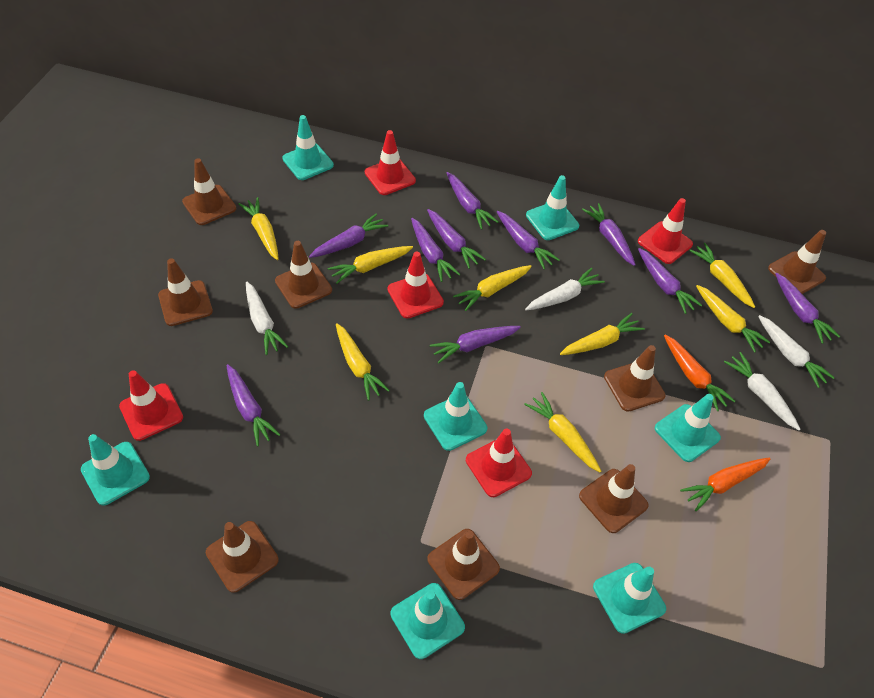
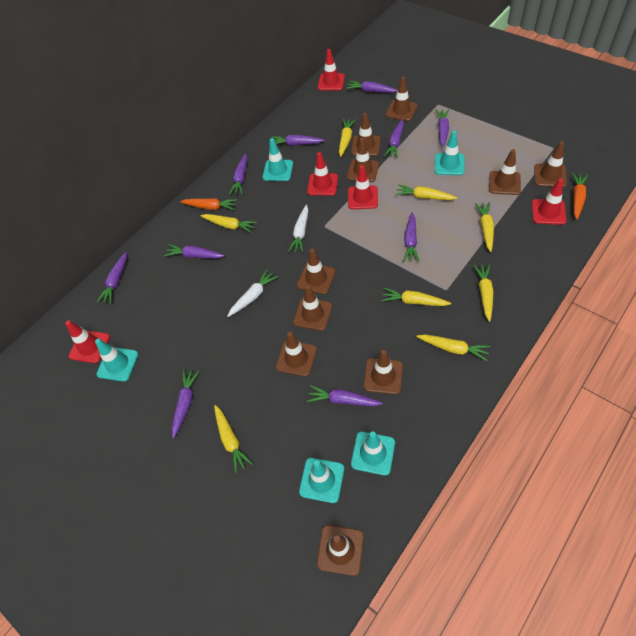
brown traffic cone: 8 -> 10
turquoise traffic cone: 7 -> 5
white carrot: 4 -> 2

